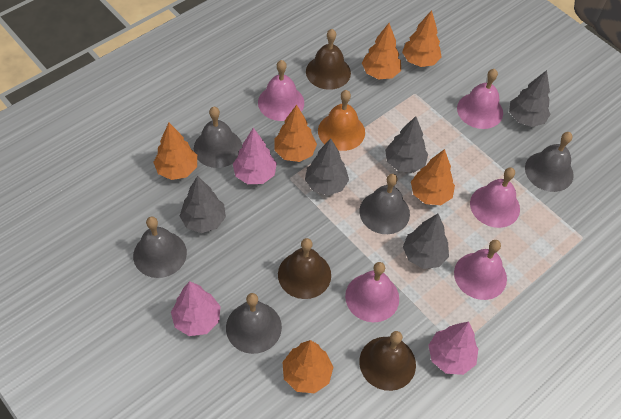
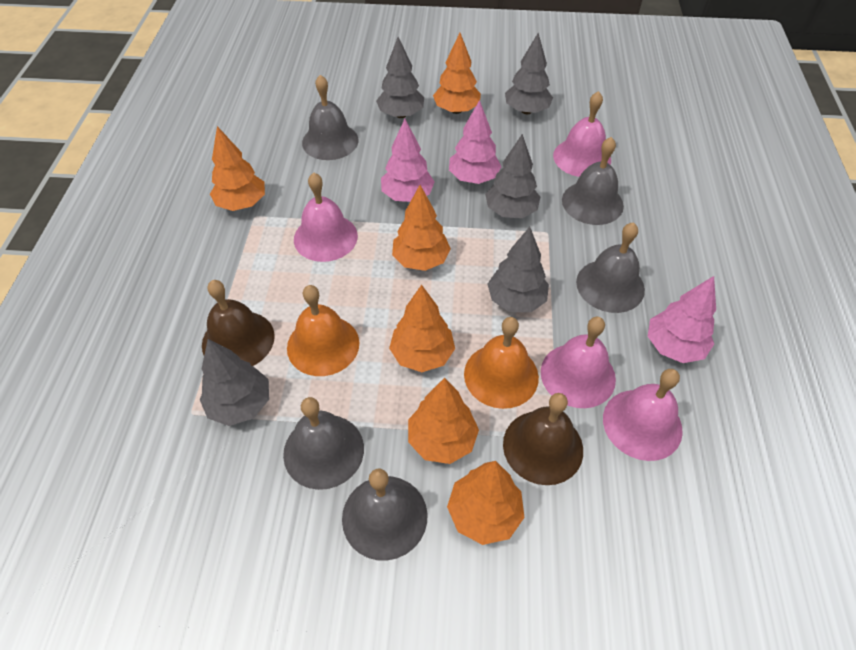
brown bell: 3 -> 2
orange bell: 1 -> 2
pink bell: 5 -> 4

